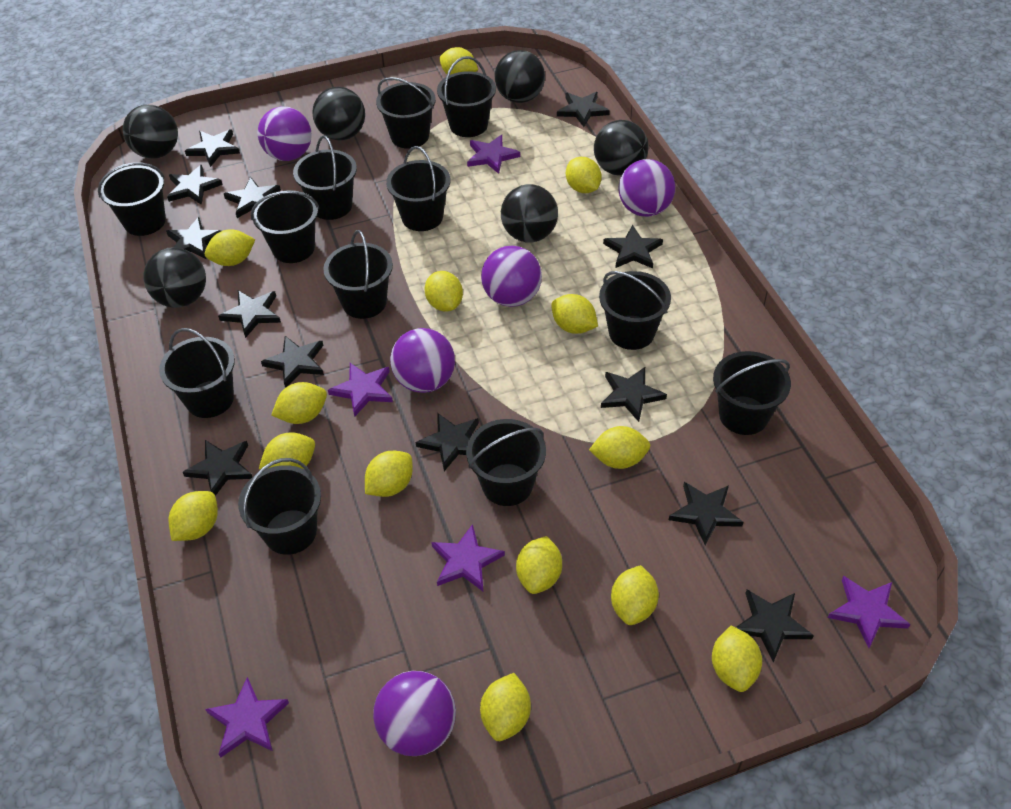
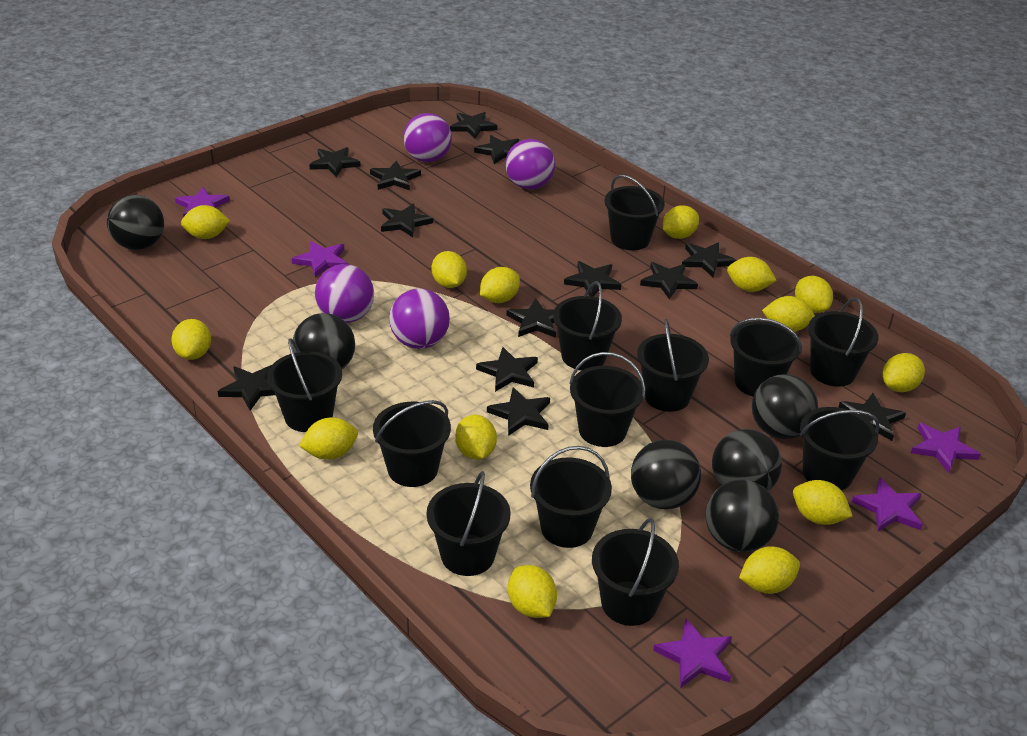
purple ball: 5 -> 4

